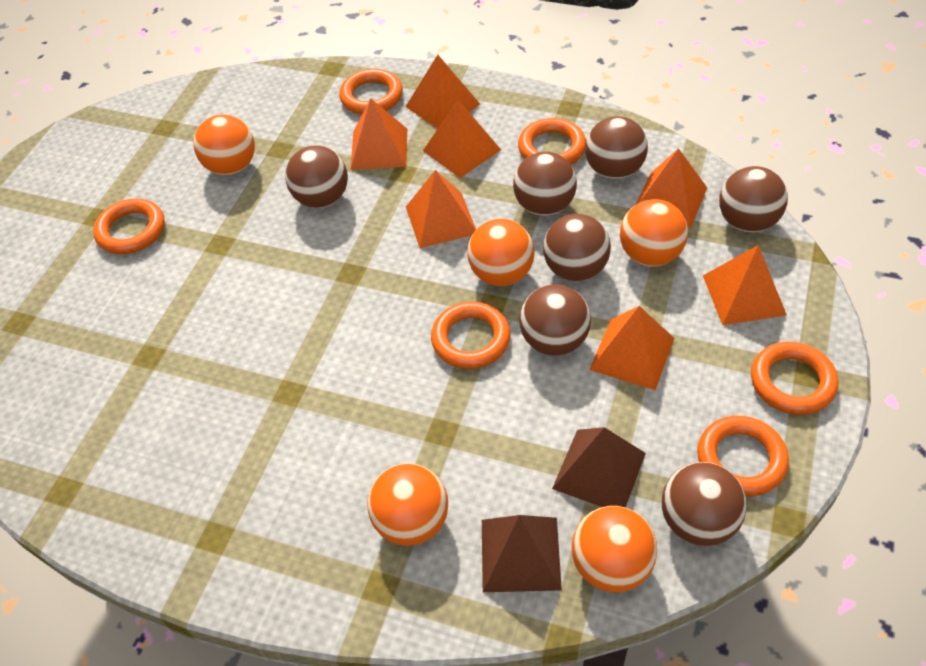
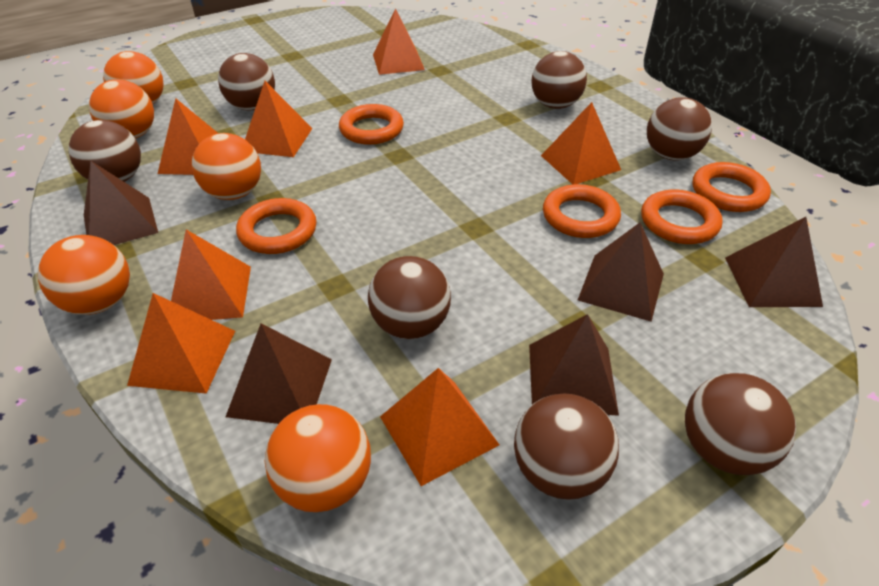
brown pyramid: 2 -> 5
orange ring: 6 -> 5

